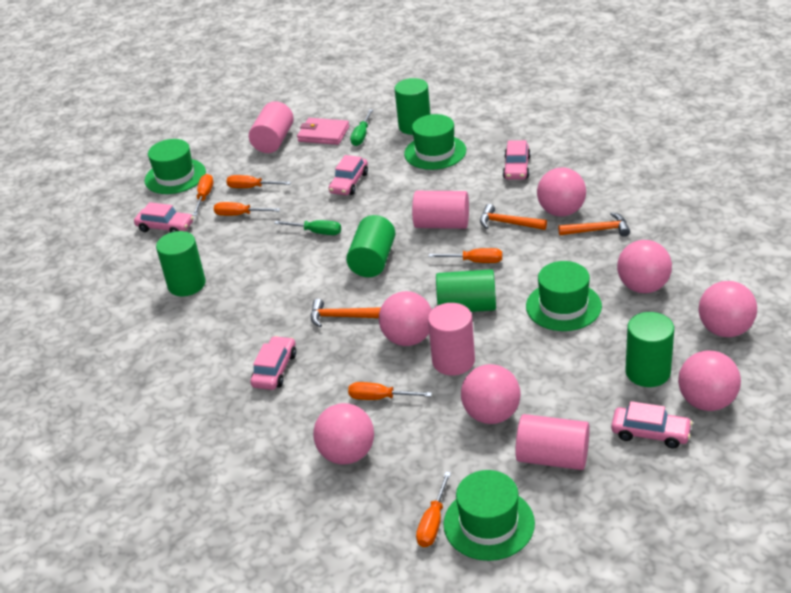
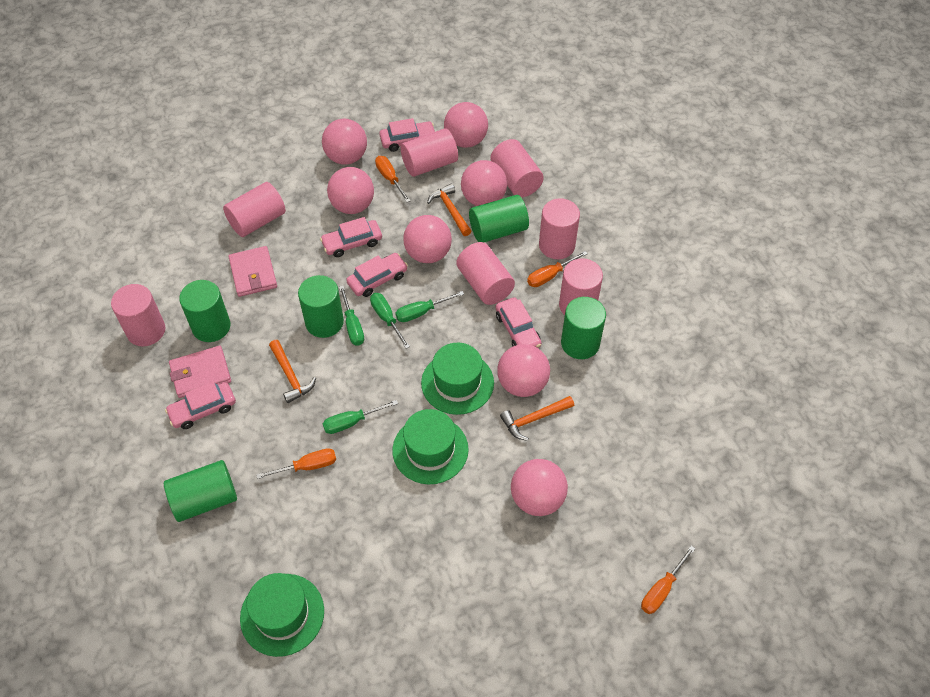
green hat: 4 -> 3
green screwdriver: 2 -> 4
orange screwdriver: 6 -> 4
pink cylinder: 4 -> 7
pink wallet: 1 -> 2

